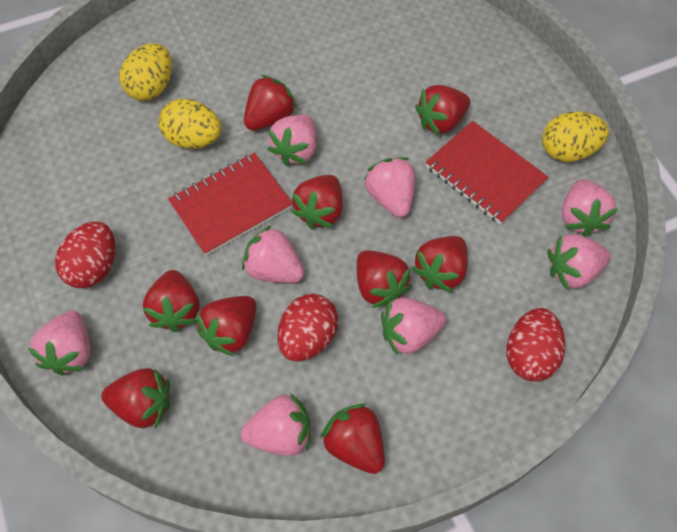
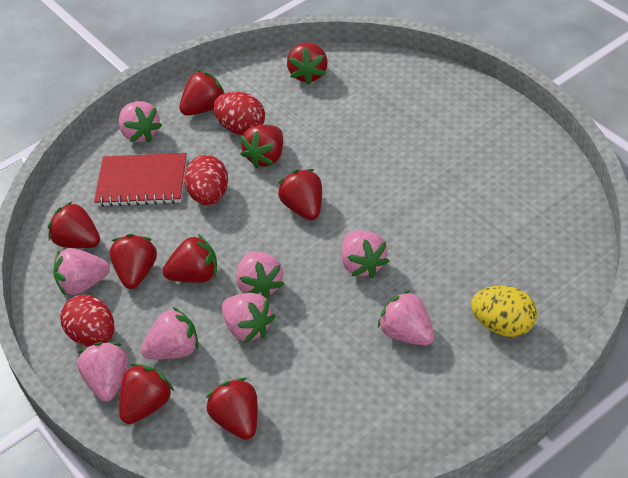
red notebook: 2 -> 1
yellow egg: 3 -> 1

